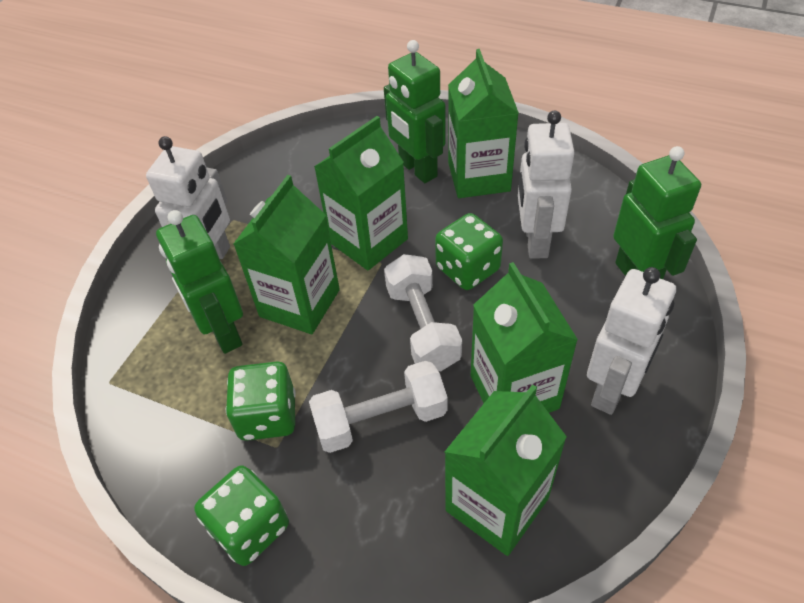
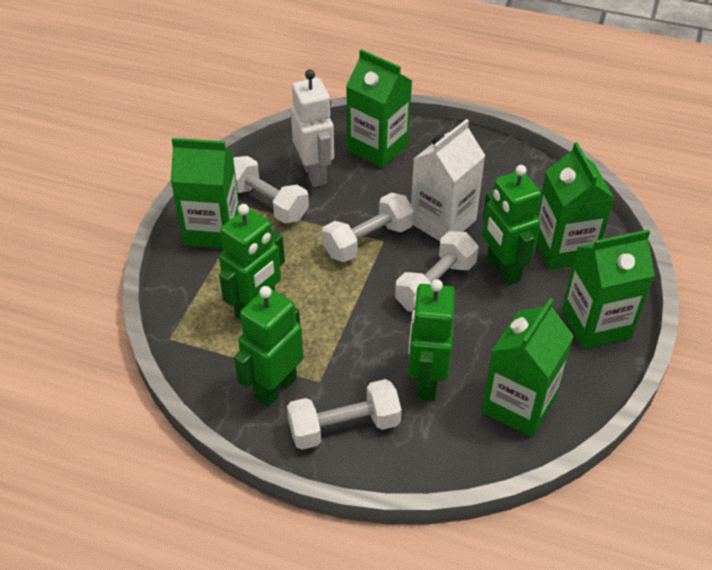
green dice: 3 -> 0
green robot: 3 -> 4
white carton: 0 -> 1
white dumbbell: 2 -> 4
white robot: 3 -> 1

